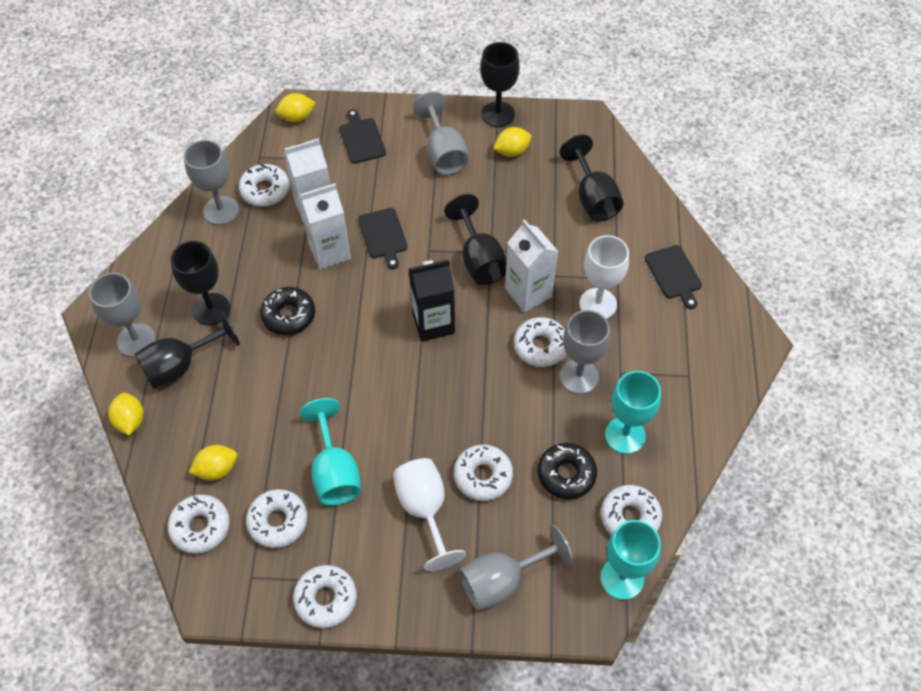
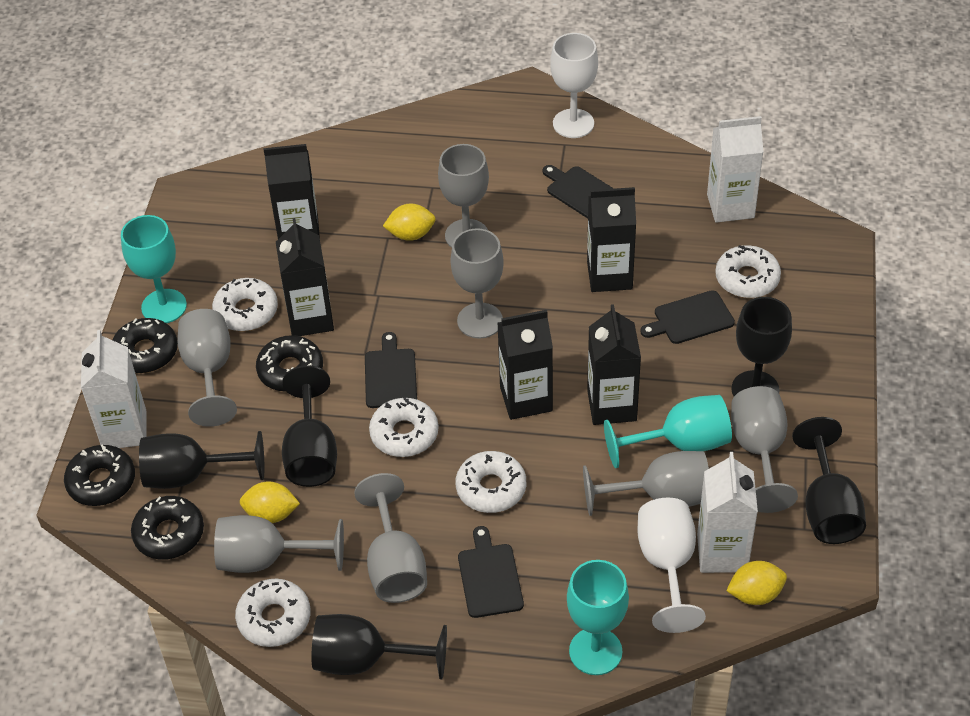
black carton: 1 -> 5
black cutting board: 3 -> 4
black donut: 2 -> 4
grey goblet: 5 -> 7
white donut: 7 -> 5
yellow lemon: 4 -> 3

